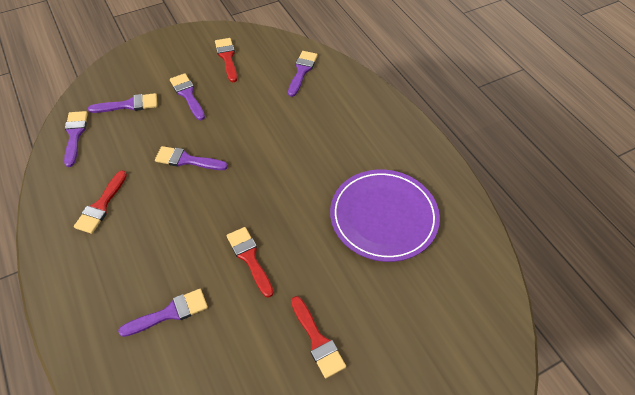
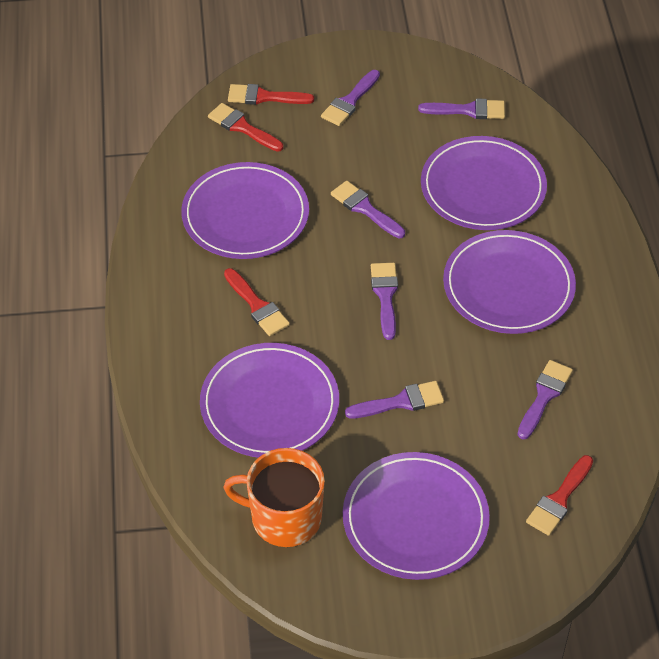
orange mug: 0 -> 1
purple plate: 1 -> 5

